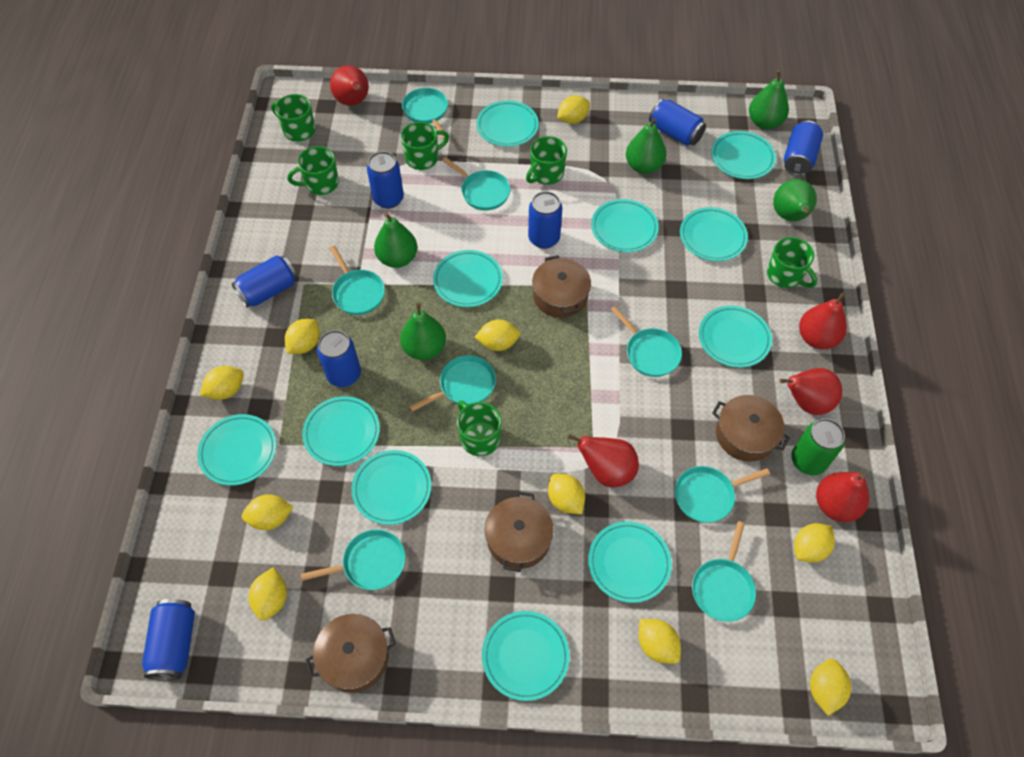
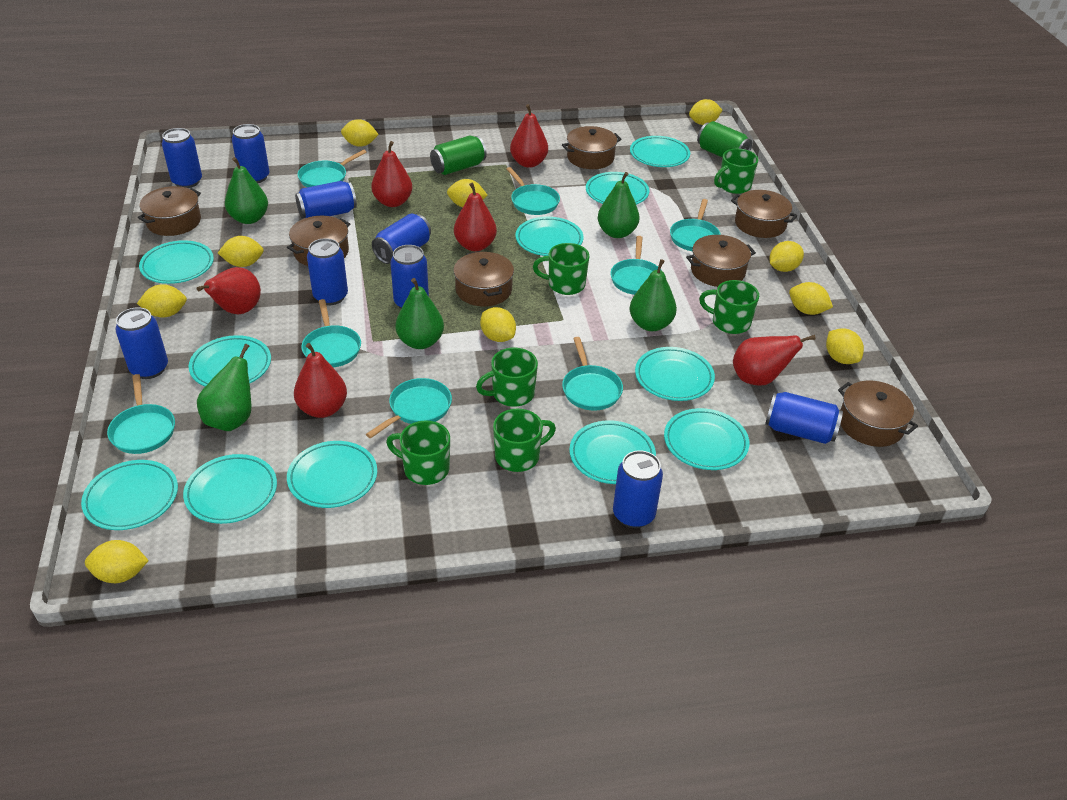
blue can: 7 -> 9
brown pot: 4 -> 7
green can: 1 -> 2
red pear: 5 -> 6

